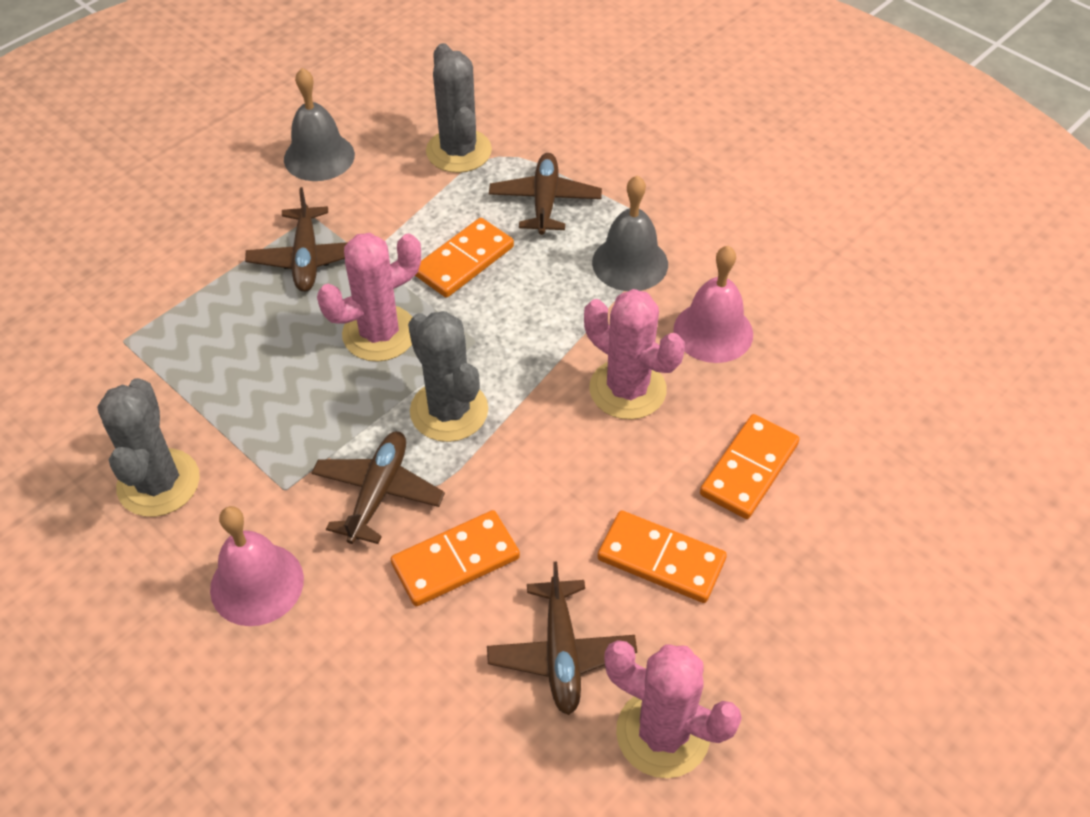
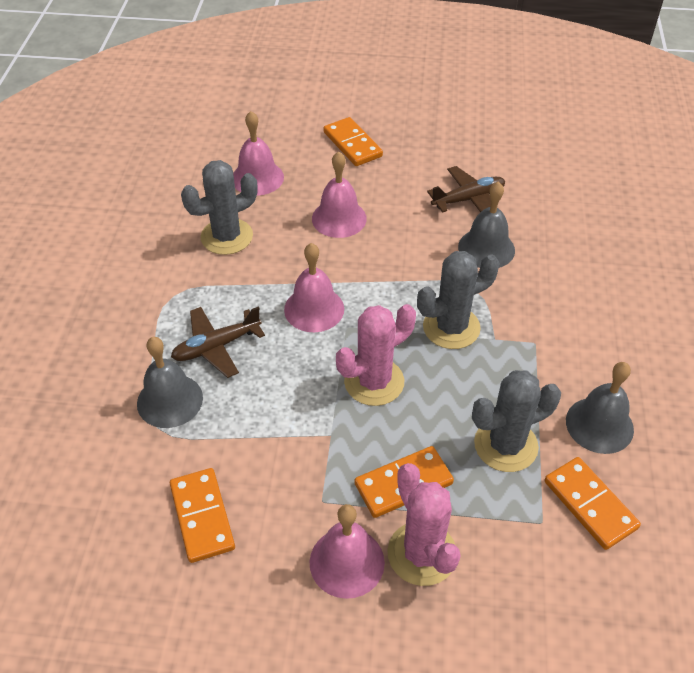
brown plane: 4 -> 2
grey bell: 2 -> 3
pink bell: 2 -> 4
pink cactus: 3 -> 2

